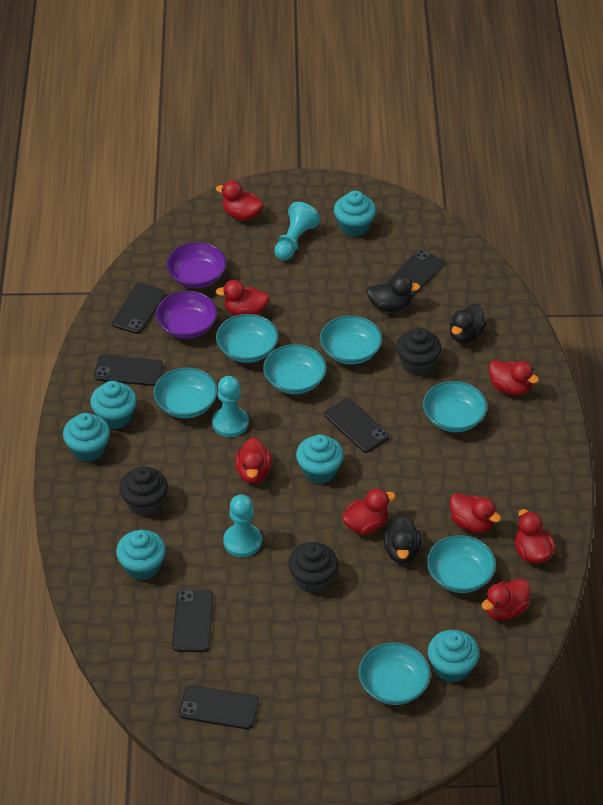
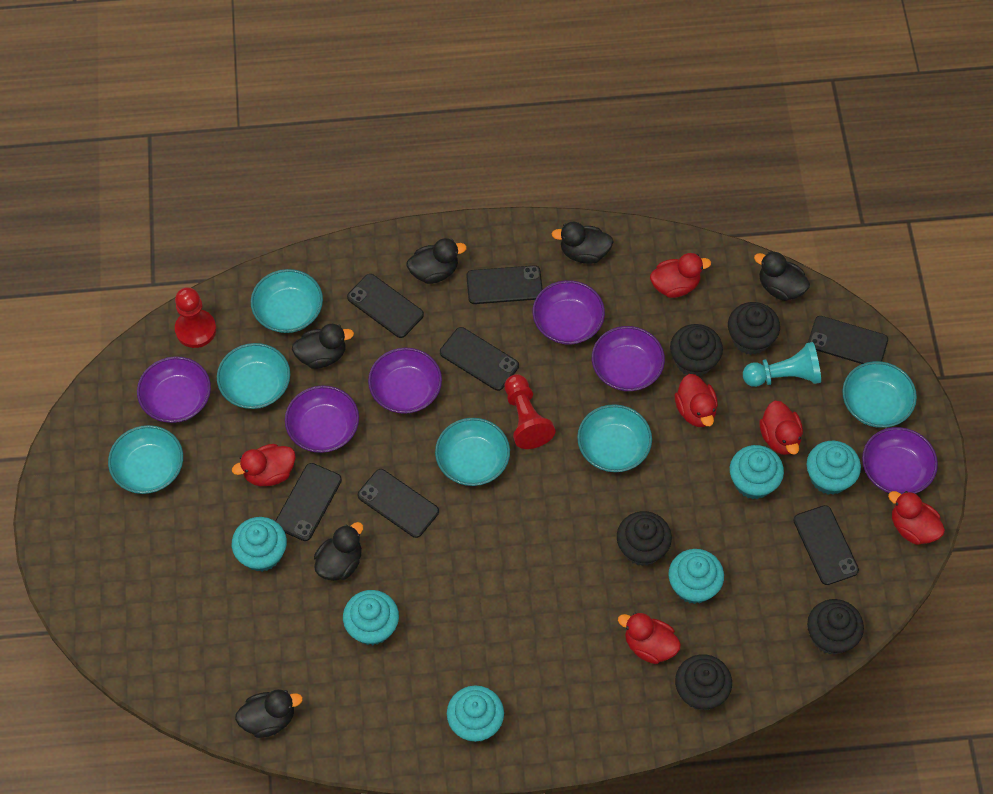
black cupcake: 3 -> 5
black duck: 3 -> 6
black phone: 6 -> 7
purple bowl: 2 -> 6
red duck: 8 -> 6
red pawn: 0 -> 2
turquoise bowl: 7 -> 6
turquoise pawn: 3 -> 1

